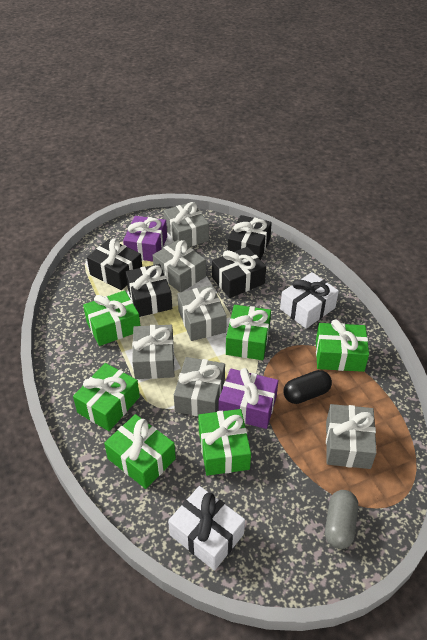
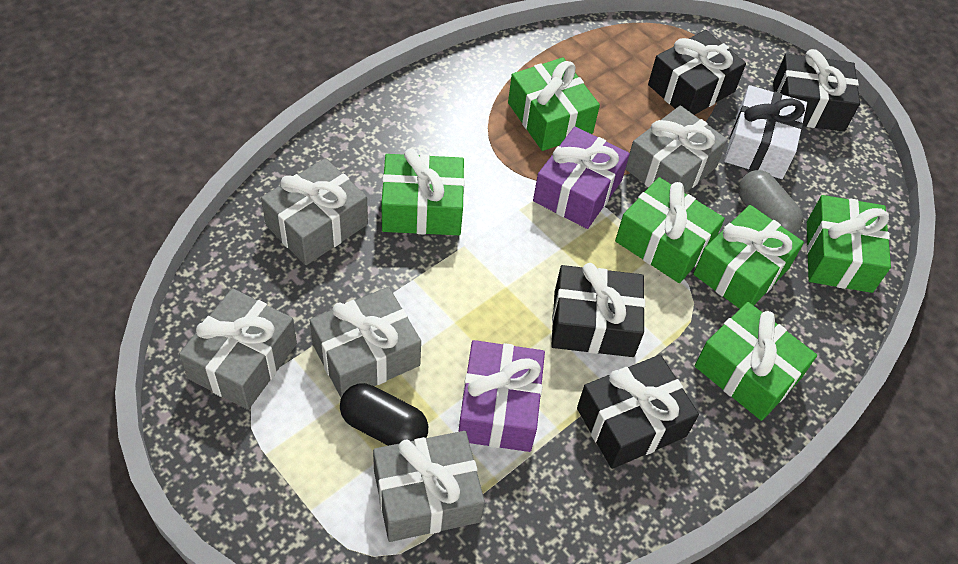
grey gift: 6 -> 5
white gift: 2 -> 1

